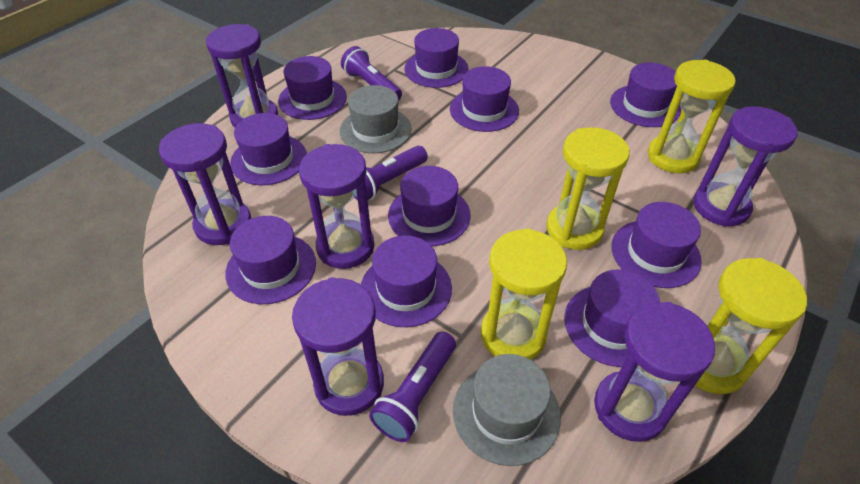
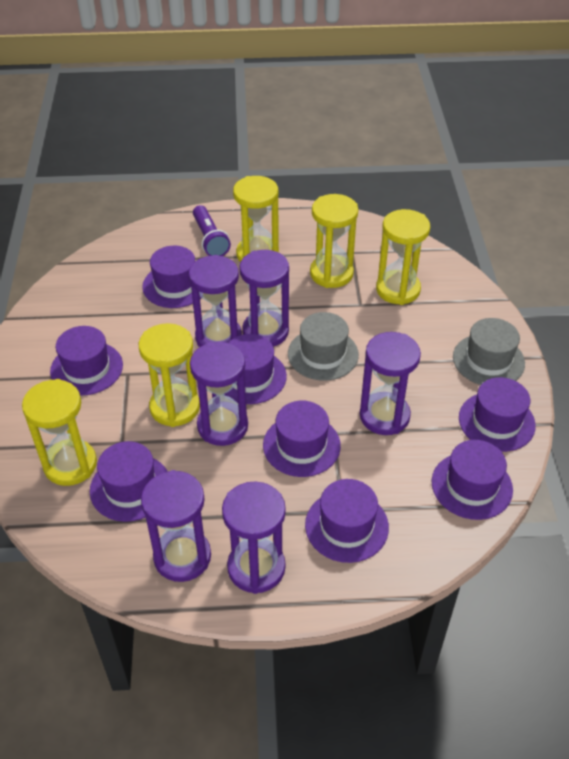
purple flashlight: 3 -> 1
purple hat: 10 -> 8
yellow hourglass: 4 -> 5

